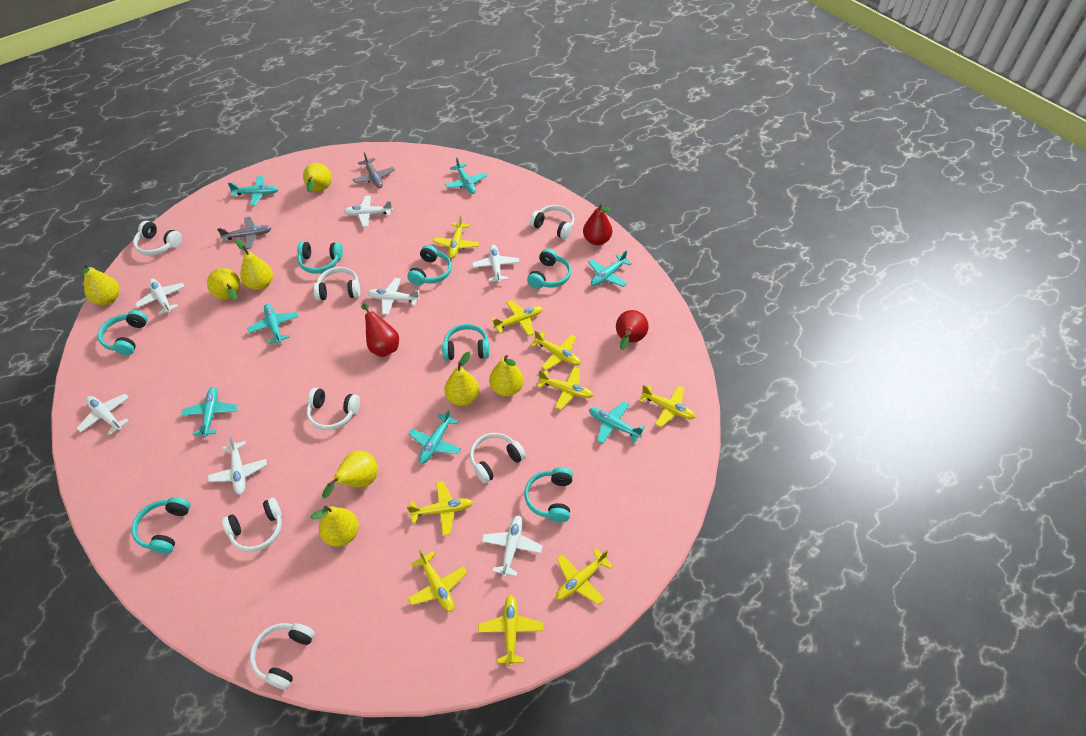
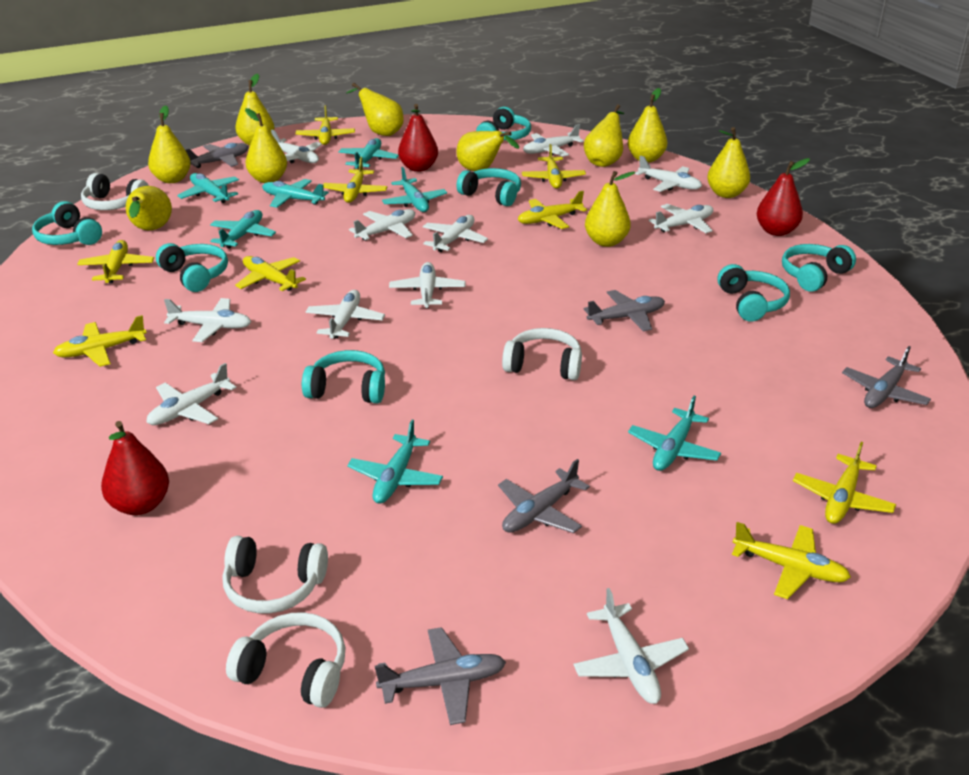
grey plane: 2 -> 5
white headphones: 7 -> 4
white plane: 7 -> 11
yellow pear: 8 -> 10

